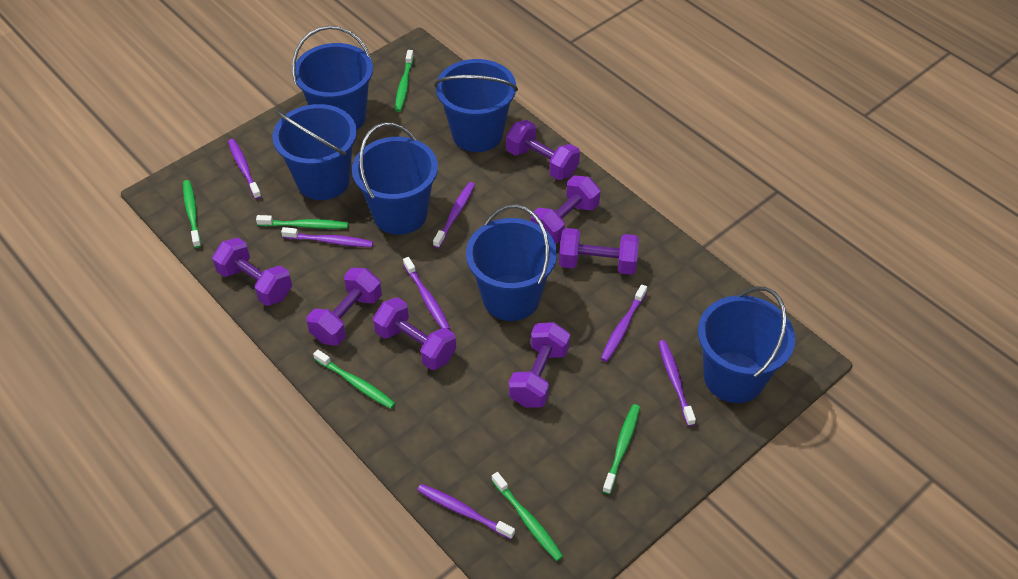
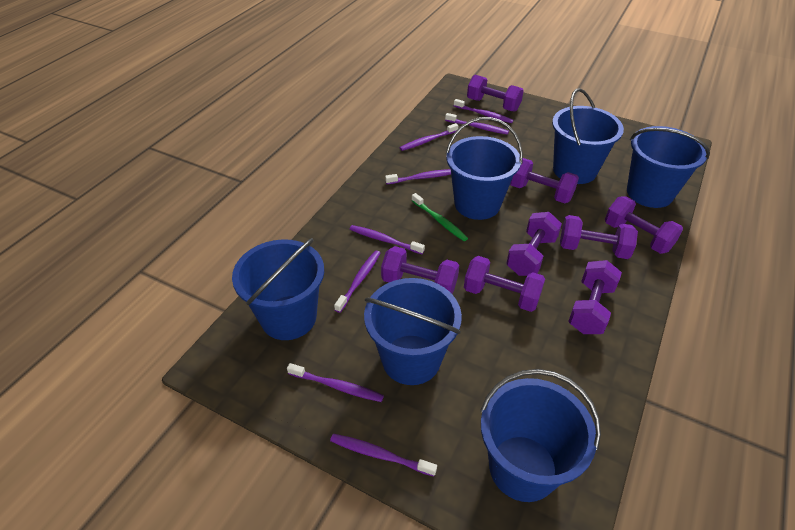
green toothbrush: 6 -> 1
purple dumbbell: 7 -> 8
purple toothbrush: 7 -> 8

